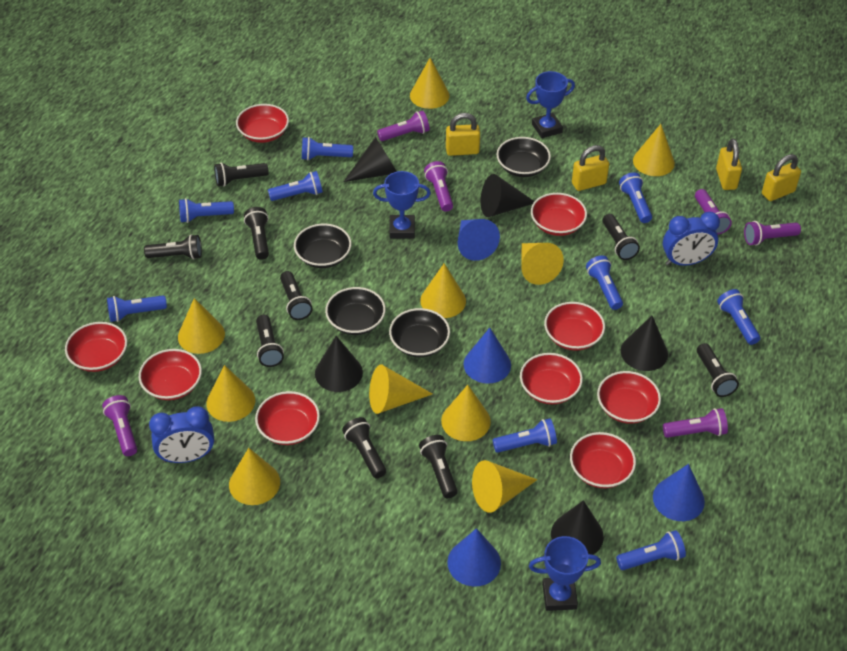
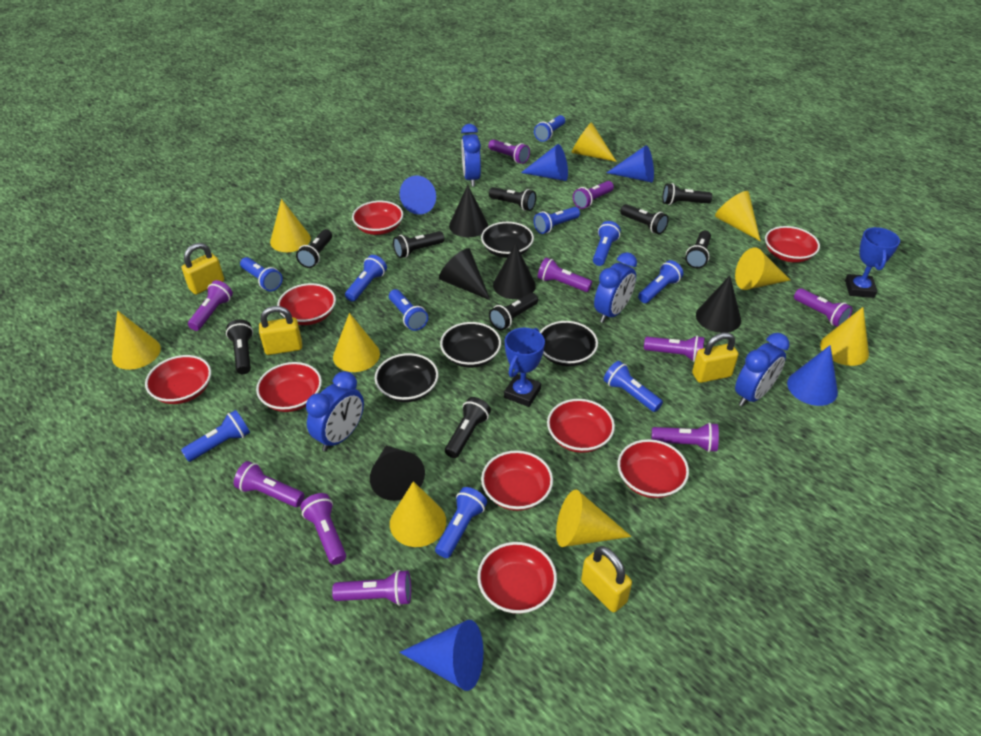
blue clock: 2 -> 4
blue cone: 4 -> 5
blue flashlight: 9 -> 10
blue trophy: 3 -> 2
purple flashlight: 6 -> 10
yellow cone: 10 -> 9

